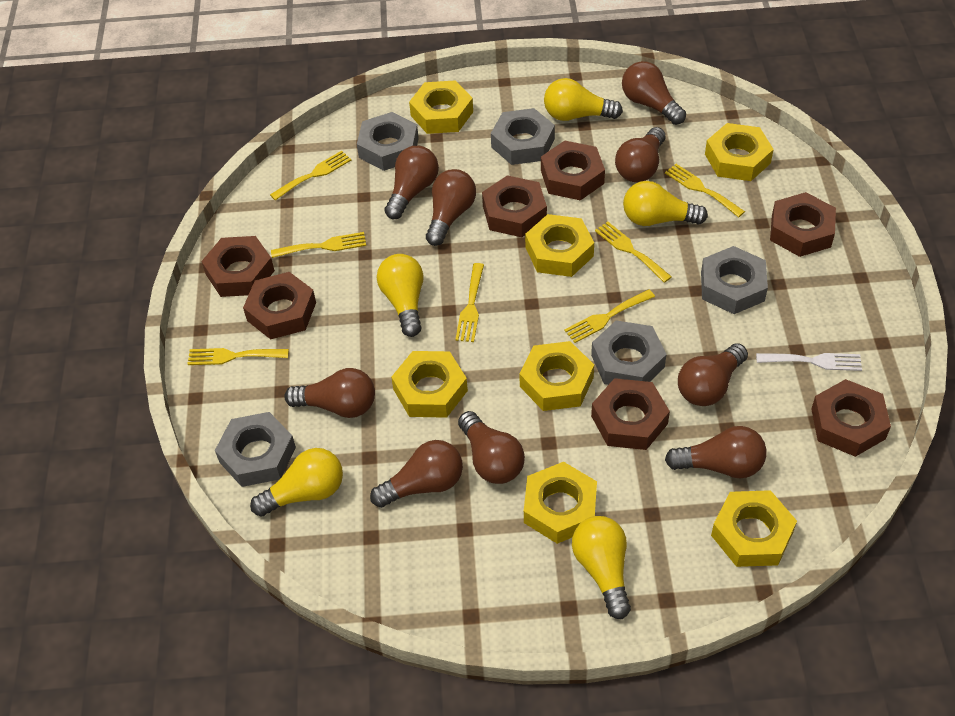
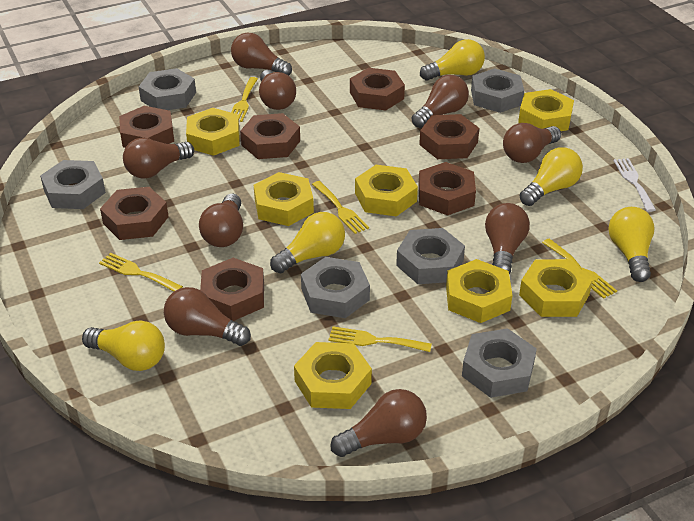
grey nut: 5 -> 6
yellow fork: 7 -> 5

